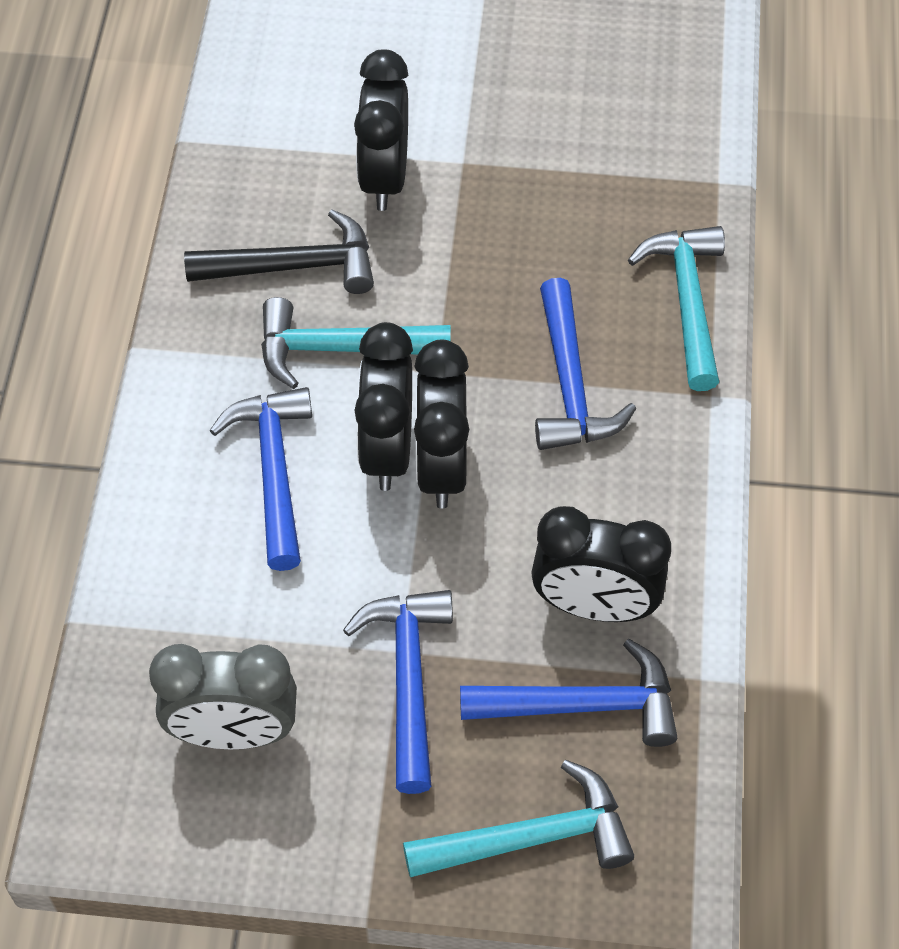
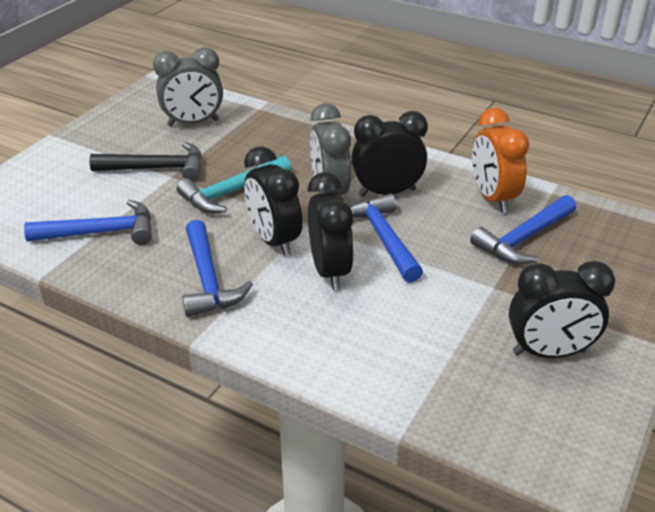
grey clock: 1 -> 2
orange clock: 0 -> 1
turquoise hammer: 3 -> 1

